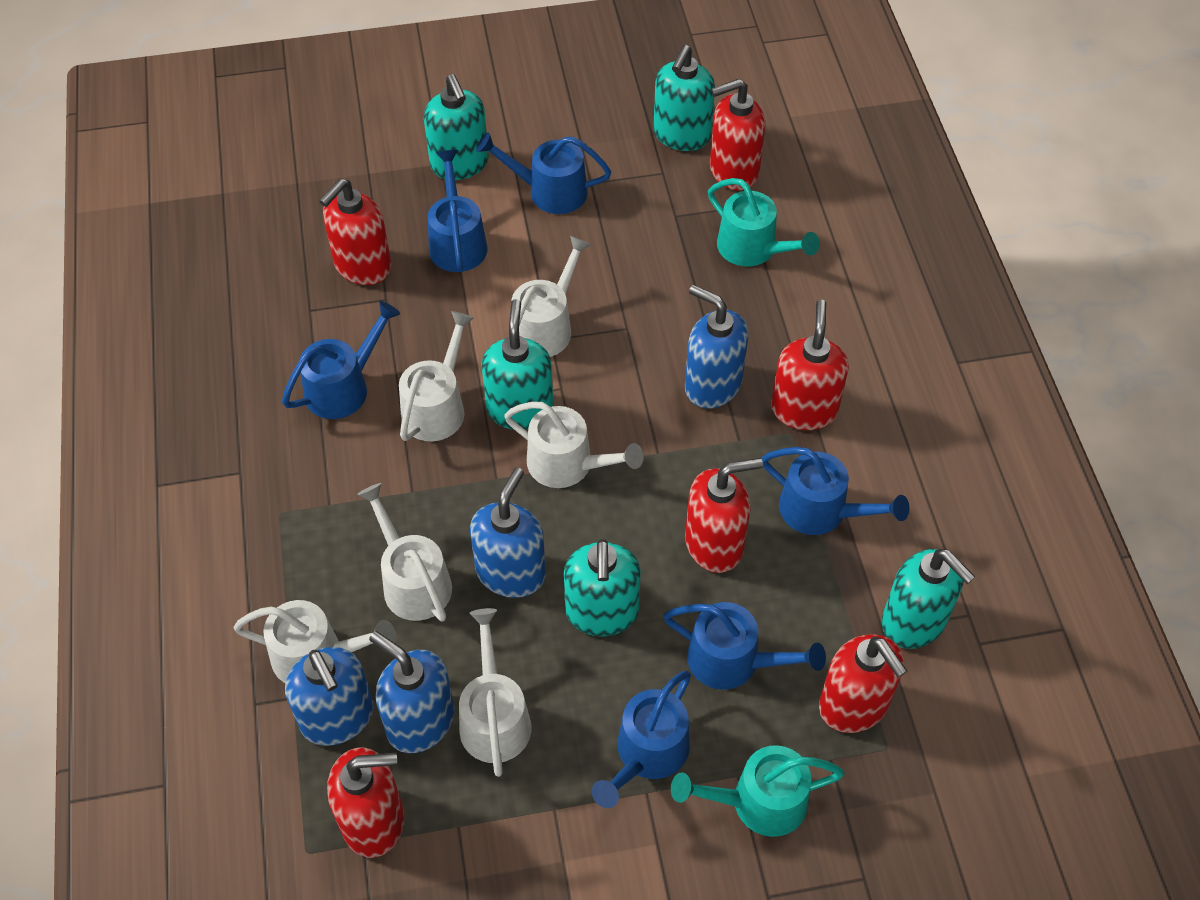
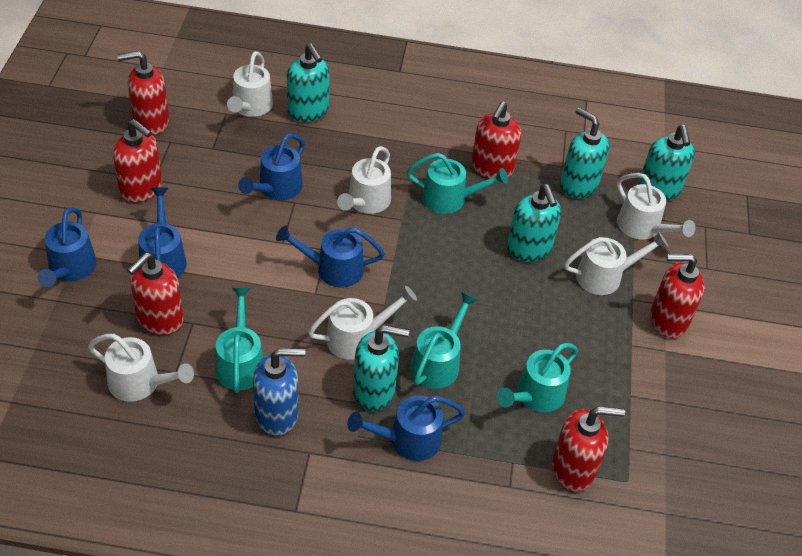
blue soap dispenser: 4 -> 1
blue watering can: 6 -> 5
turquoise watering can: 2 -> 4

